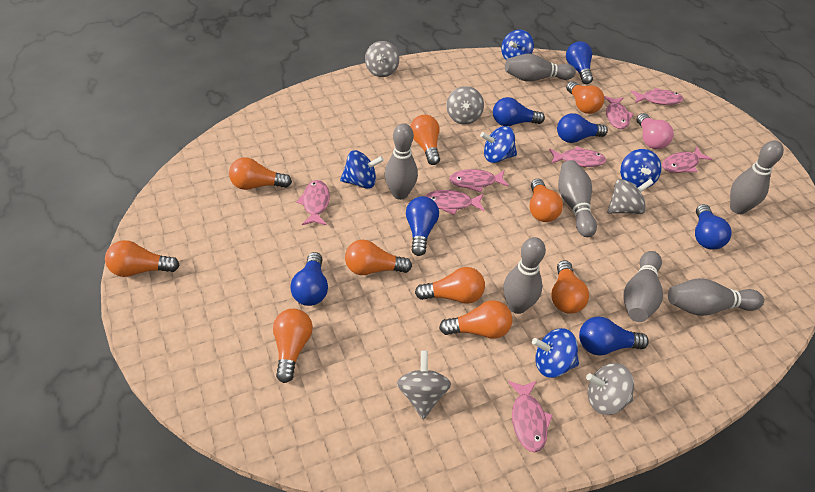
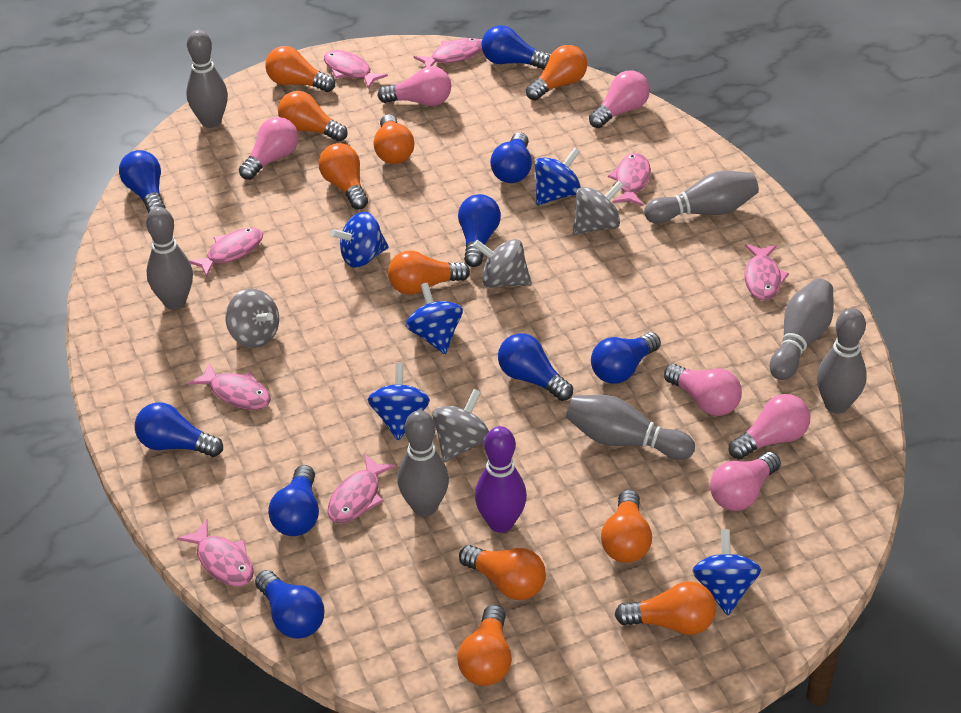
blue light bulb: 7 -> 9
grey spinning top: 5 -> 4
pink light bulb: 1 -> 6
purple bowling pin: 0 -> 1

